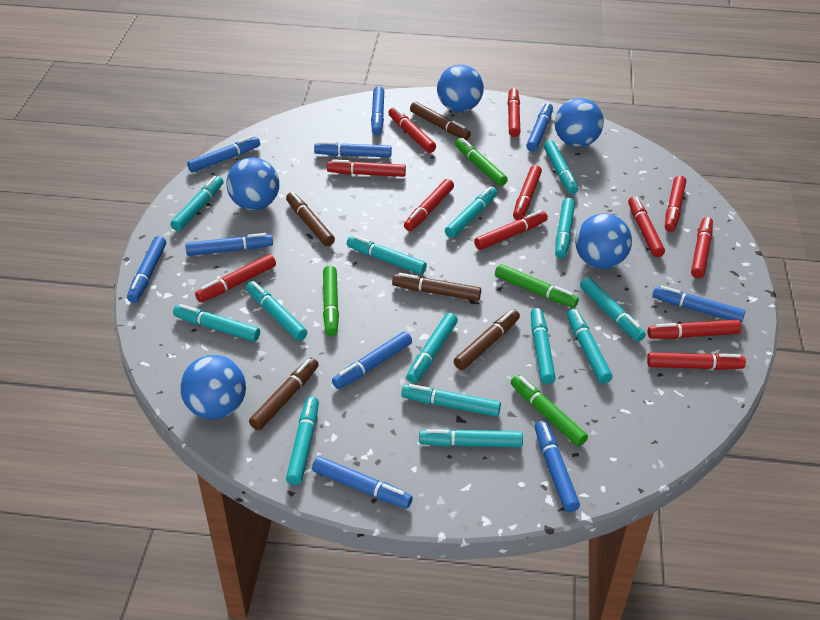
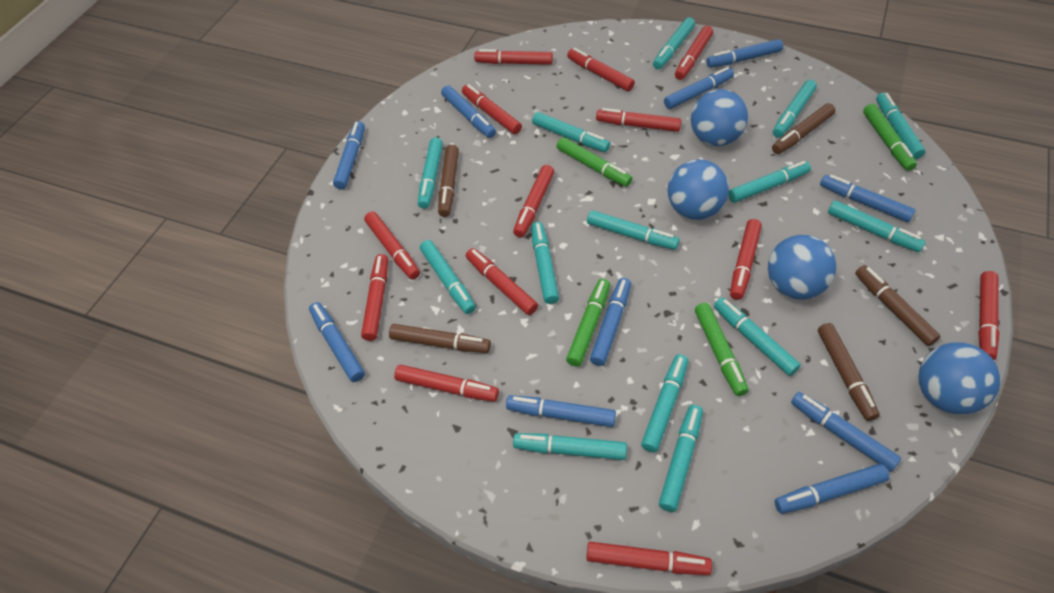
blue ball: 5 -> 4
red marker: 12 -> 13

